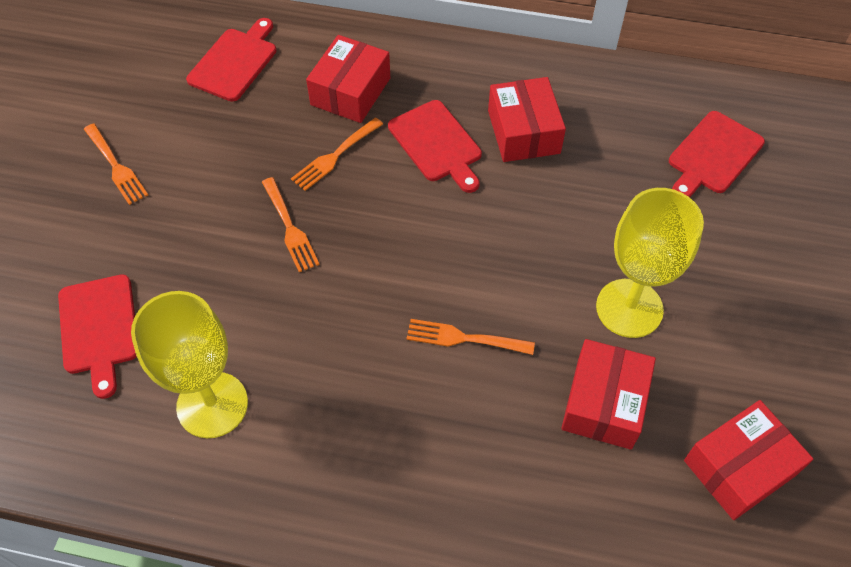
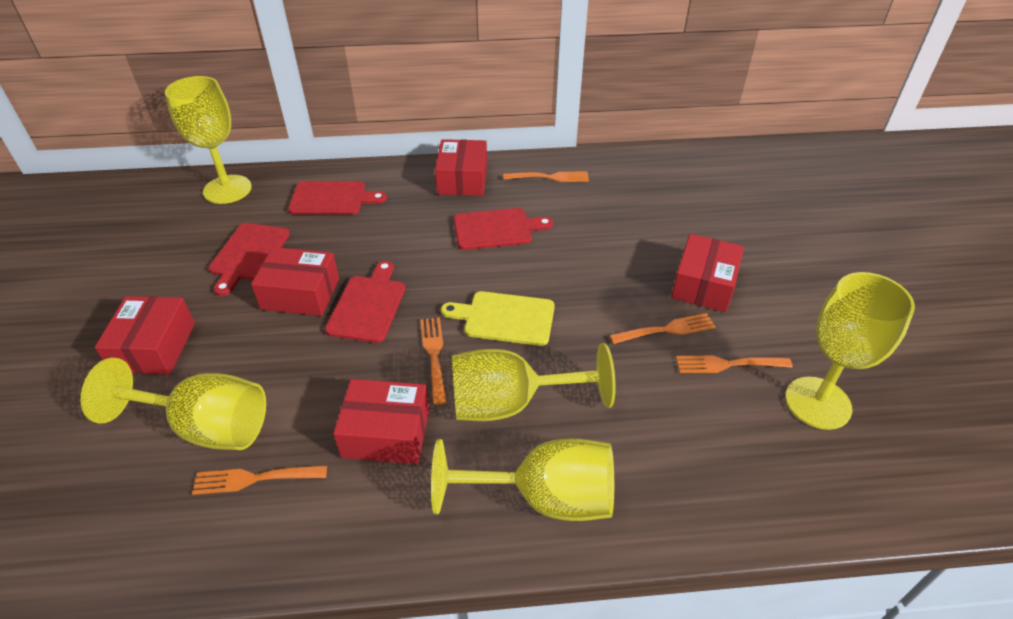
orange fork: 4 -> 5
red box: 4 -> 5
yellow cutting board: 0 -> 1
yellow goblet: 2 -> 5

